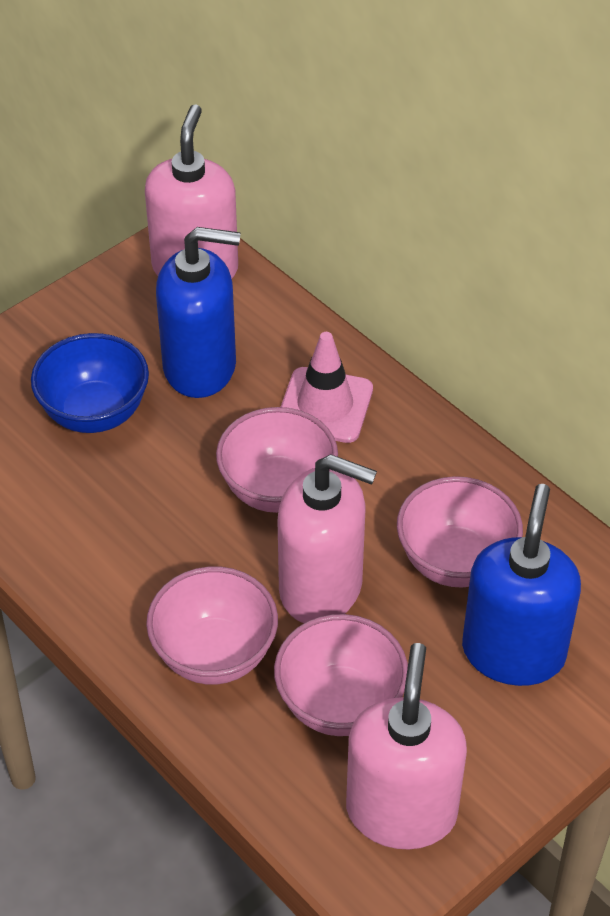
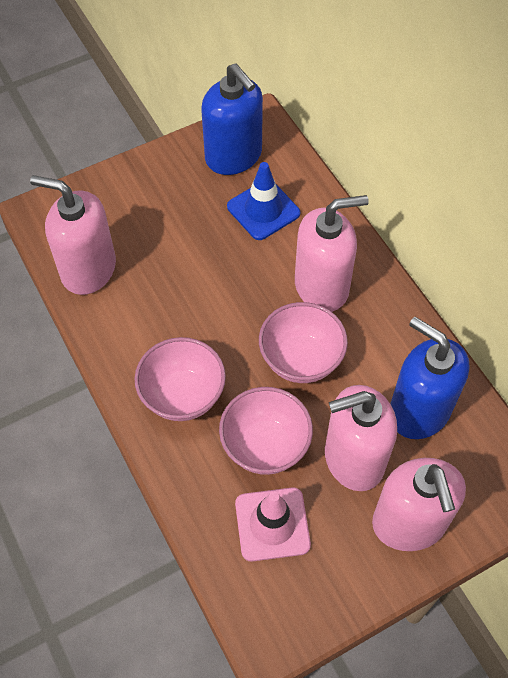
blue bowl: 1 -> 0
blue traffic cone: 0 -> 1
pink bowl: 4 -> 3
pink soap dispenser: 3 -> 4

